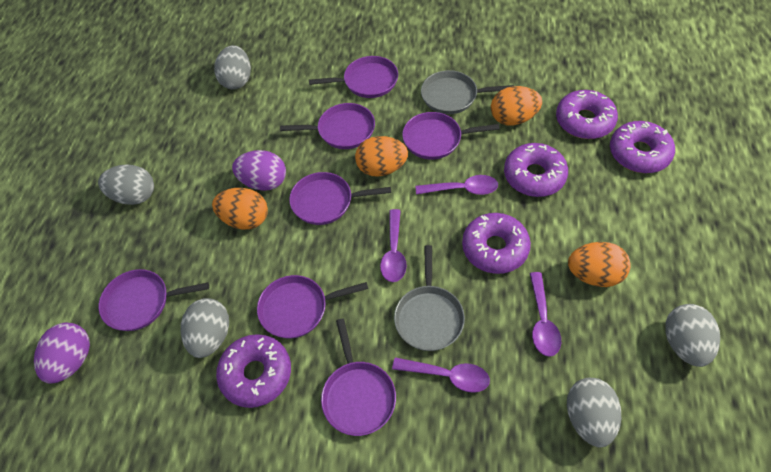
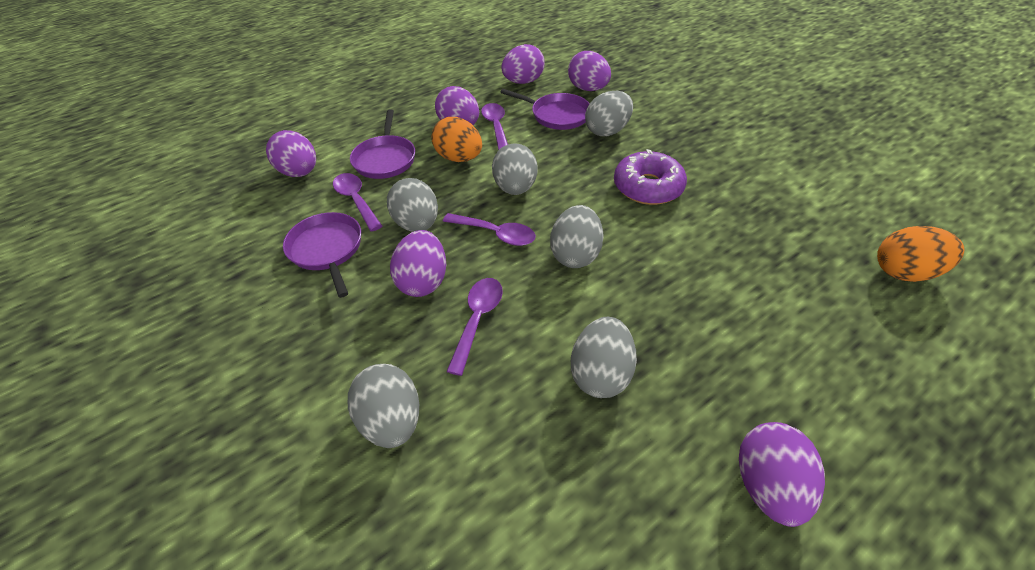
grey egg: 5 -> 6
grey pan: 2 -> 0
orange egg: 4 -> 2
purple donut: 5 -> 1
purple egg: 2 -> 6
purple pan: 7 -> 3

